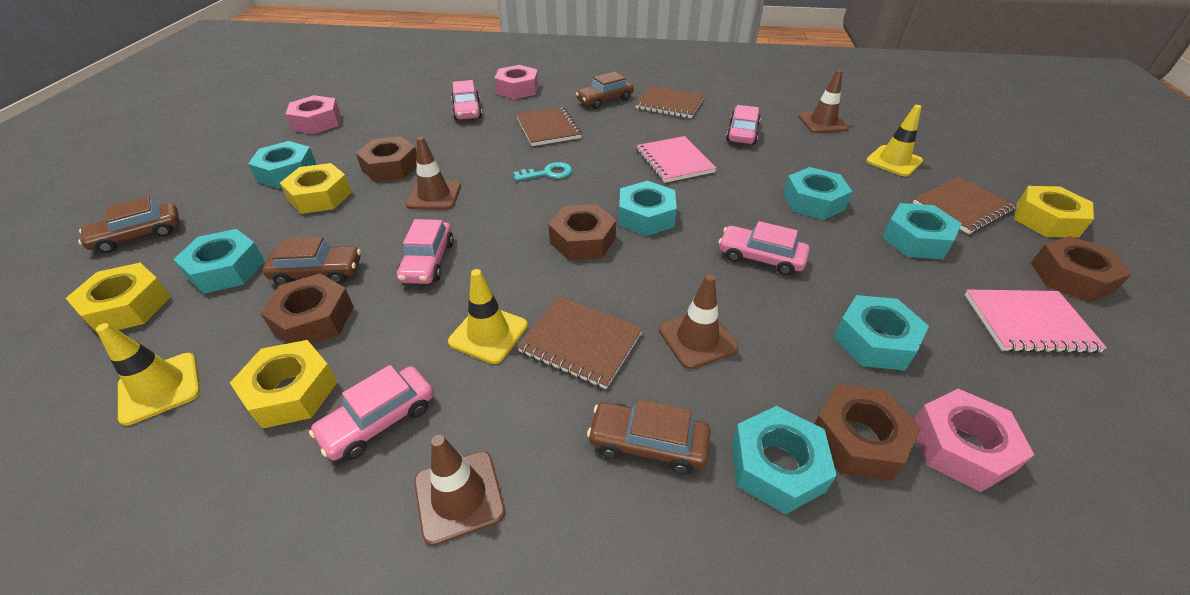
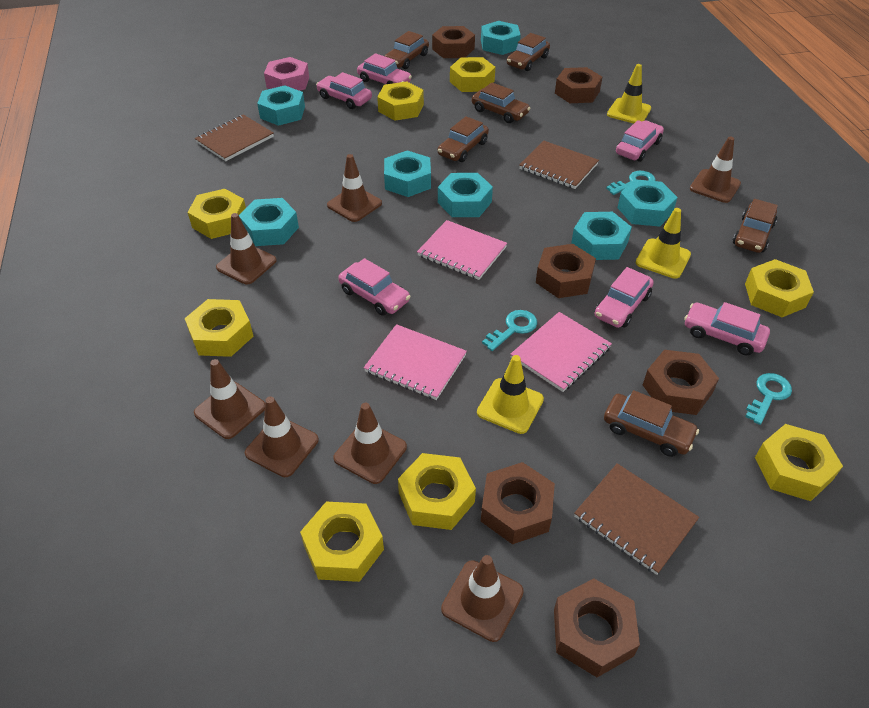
brown car: 4 -> 6
brown notebook: 4 -> 3
brown nut: 5 -> 6
brown traffic cone: 4 -> 7
pink car: 5 -> 6
pink notebook: 2 -> 3
pink nut: 3 -> 1
turquoise key: 1 -> 3
yellow nut: 4 -> 8

